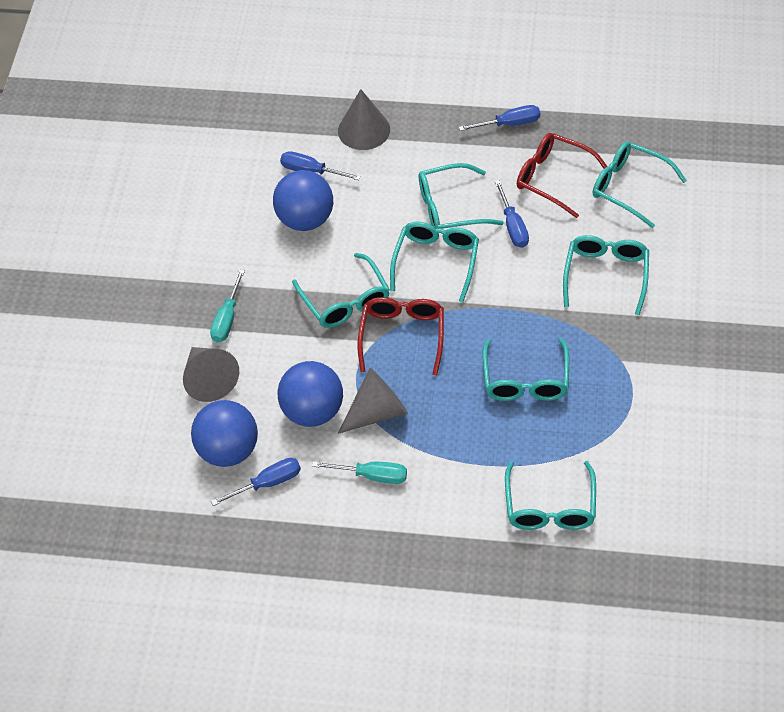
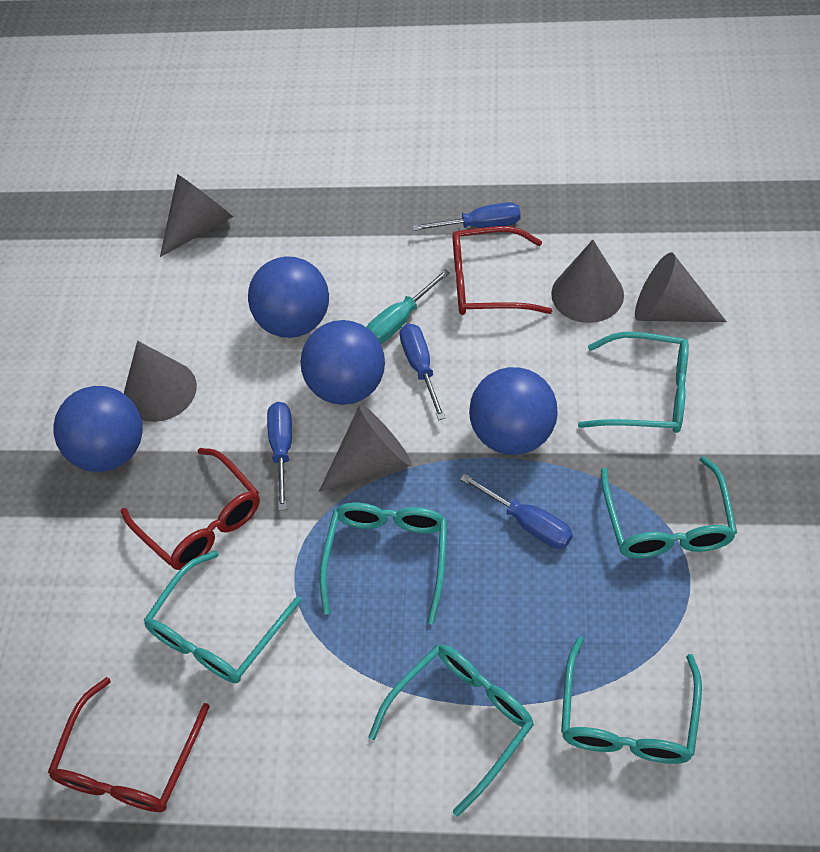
blue ball: 3 -> 4
grey cone: 3 -> 5
red glasses: 2 -> 3
turquoise glasses: 7 -> 6
turquoise screwdriver: 2 -> 1

